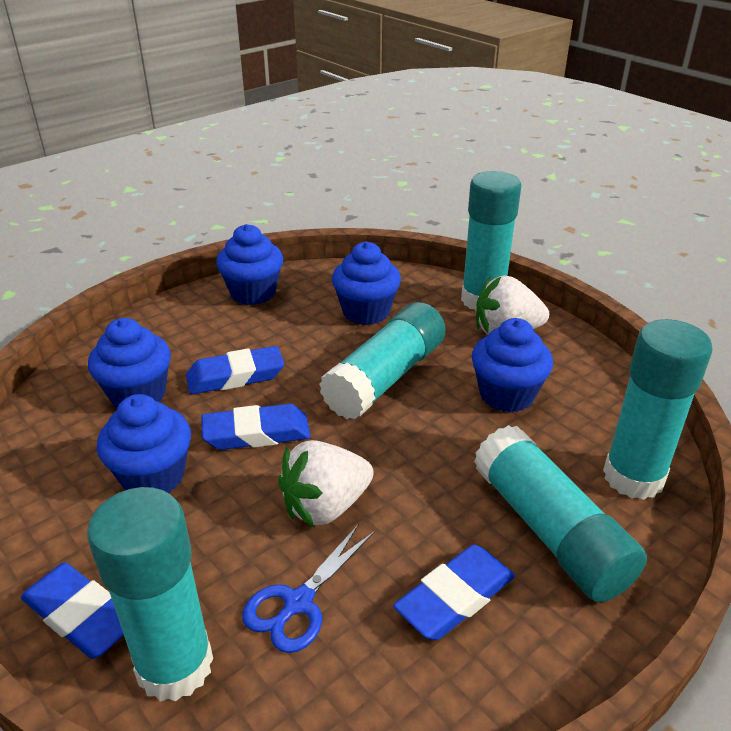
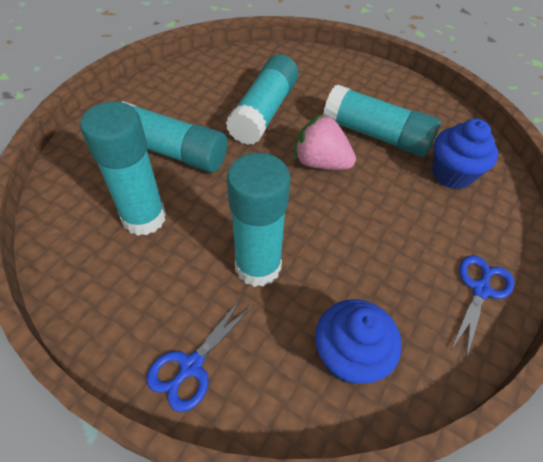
blue cupcake: 5 -> 2
blue eraser: 4 -> 0
blue scissors: 1 -> 2
pink strawberry: 0 -> 1
white strawberry: 2 -> 0

